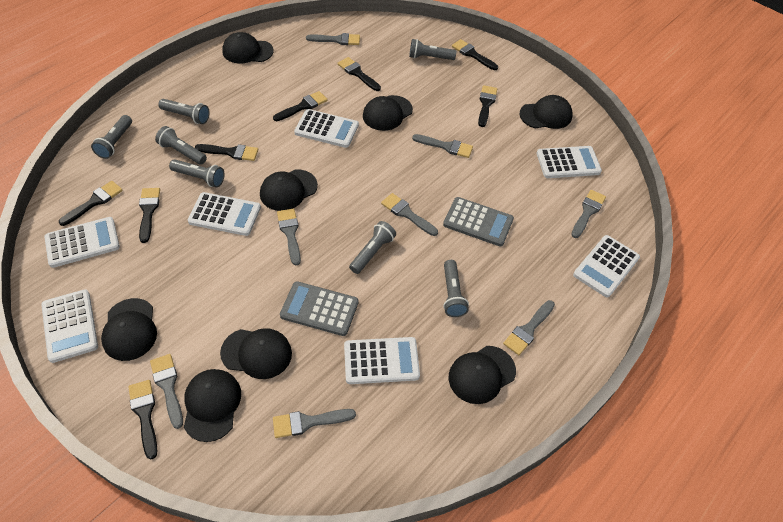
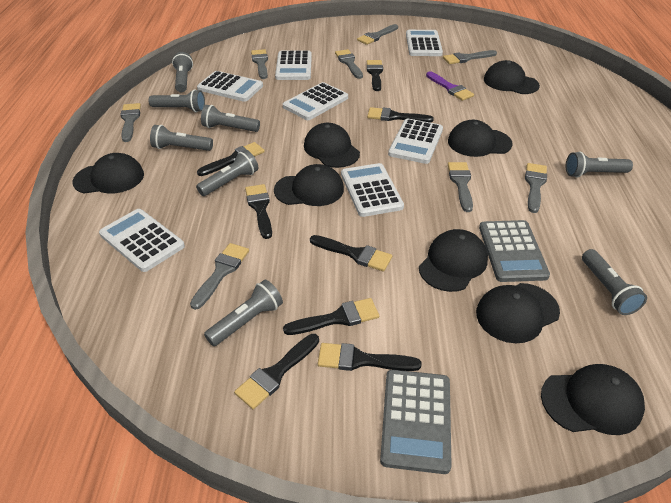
grey flashlight: 7 -> 8
purple brush: 0 -> 1

